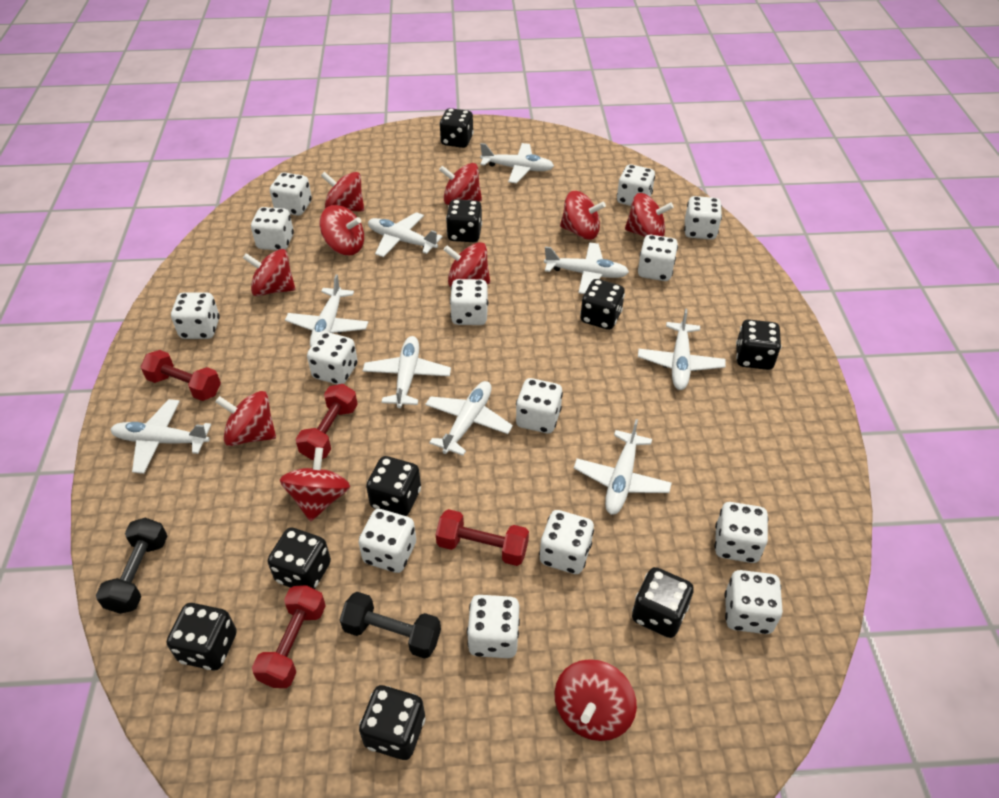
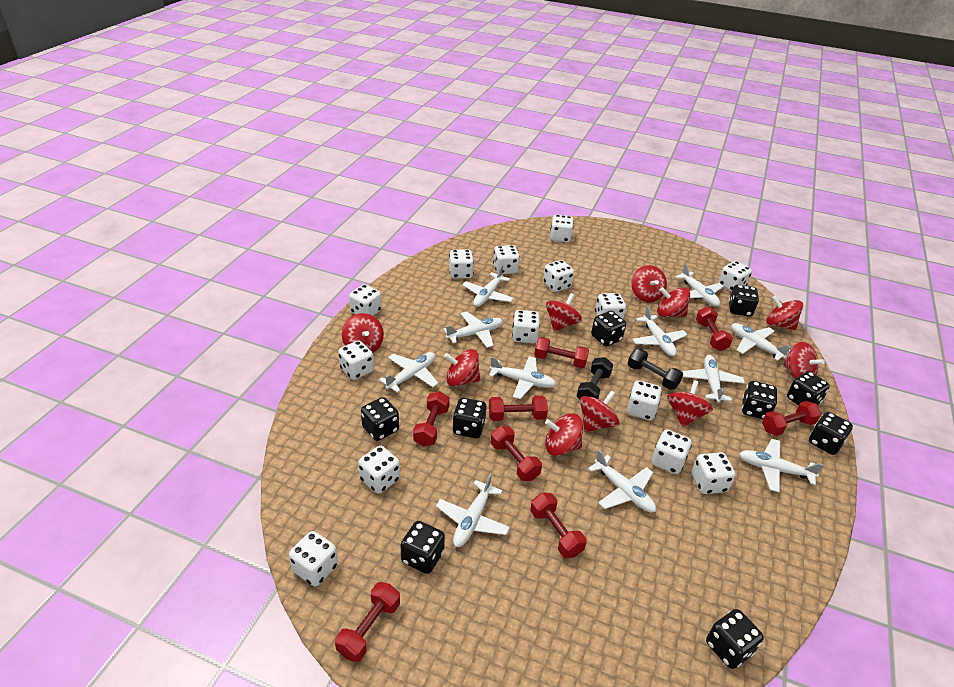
red dumbbell: 4 -> 8
white plane: 9 -> 11

